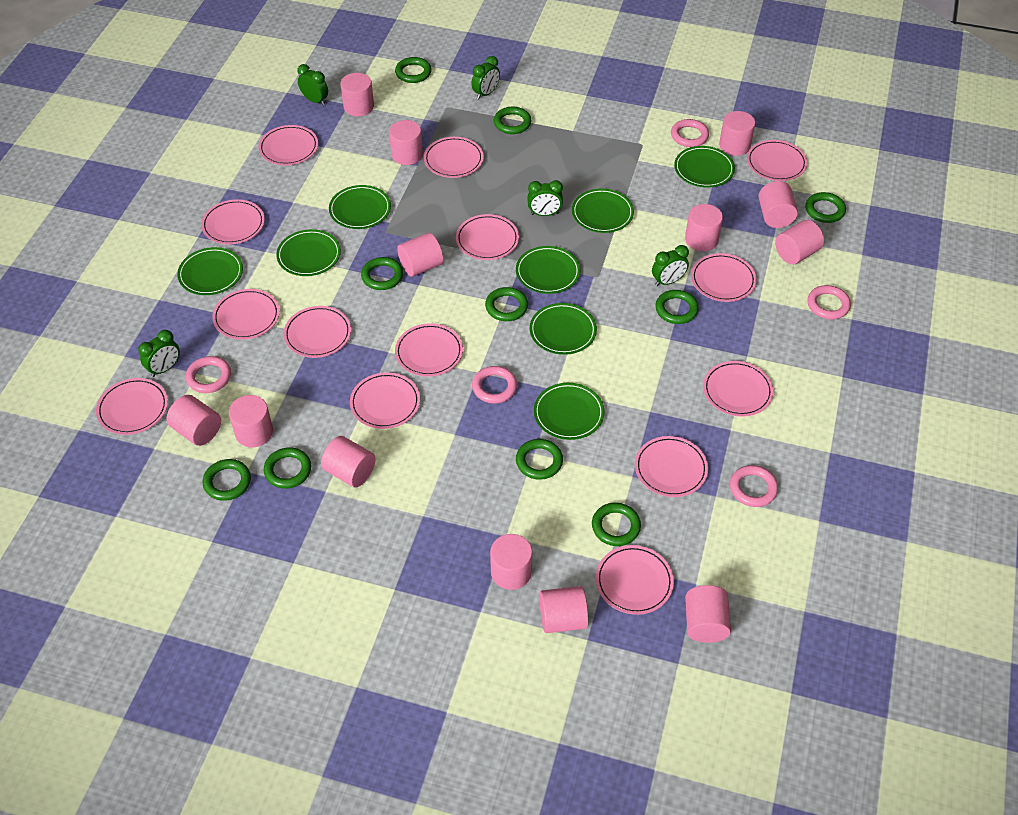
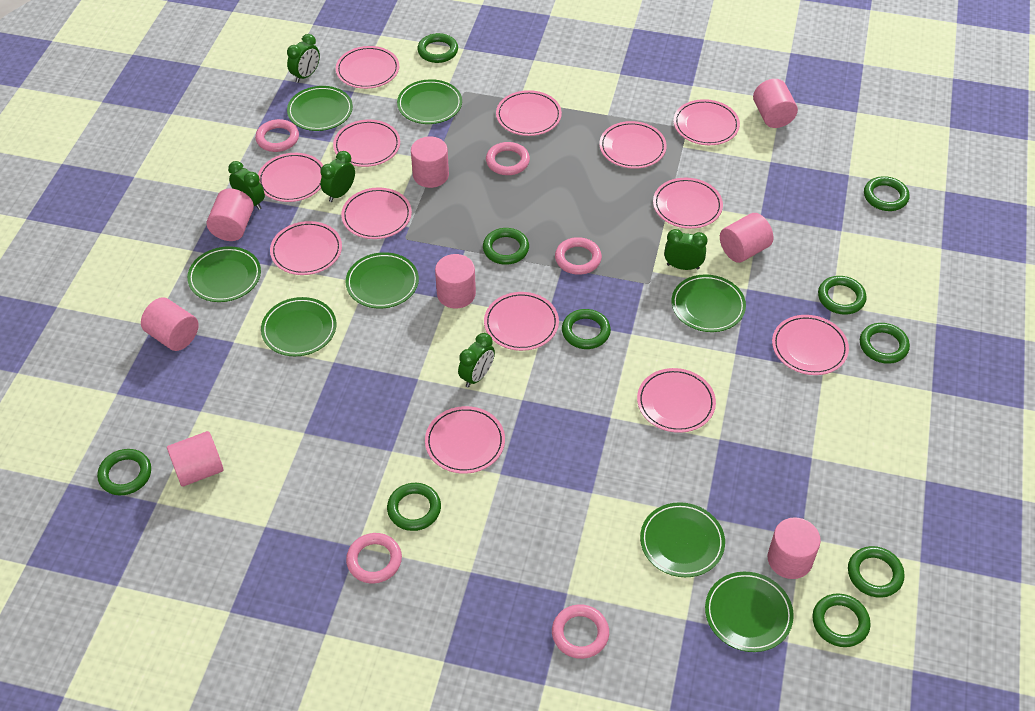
pink cylinder: 13 -> 8
pink plate: 14 -> 13

